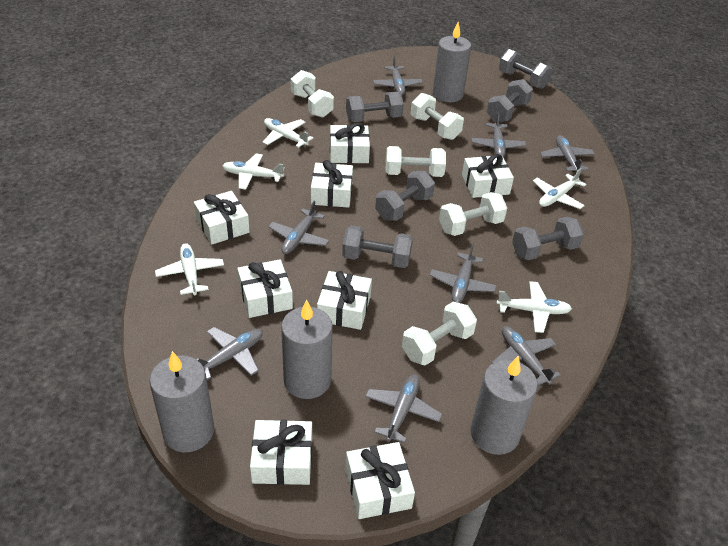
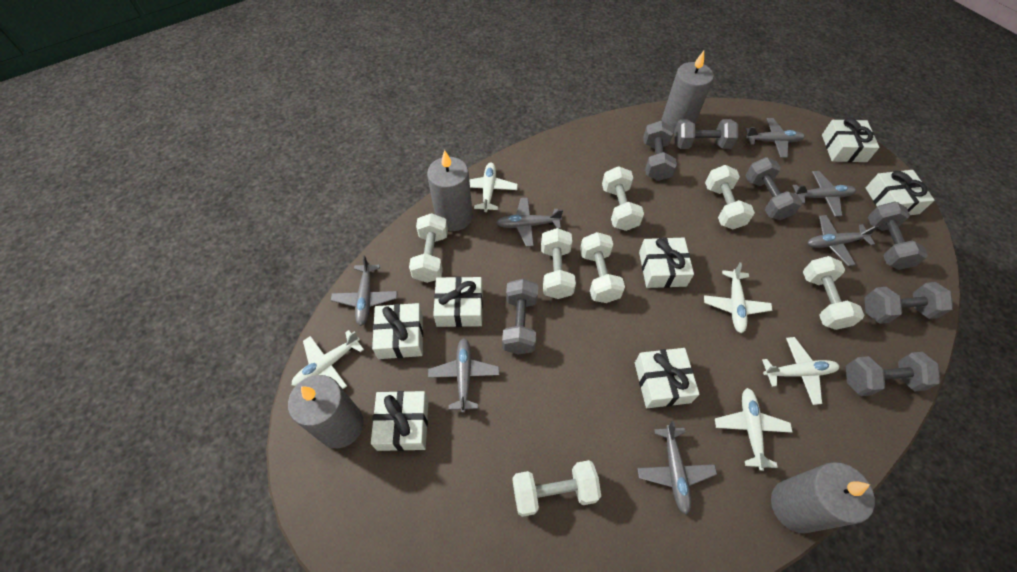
grey dumbbell: 6 -> 7
grey plane: 8 -> 7
white dumbbell: 5 -> 7
white gift: 8 -> 7

